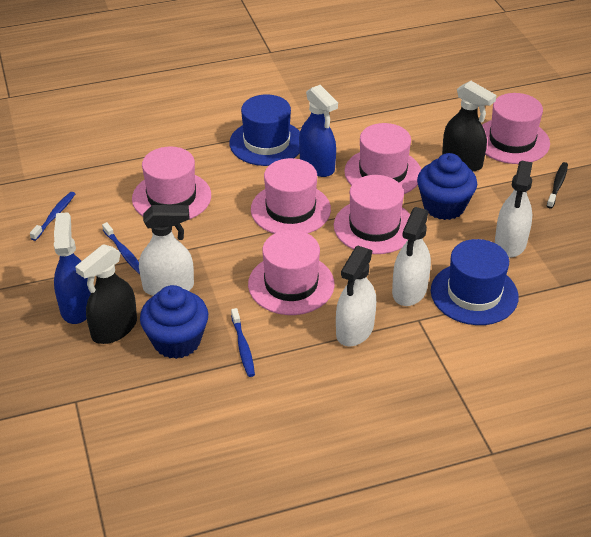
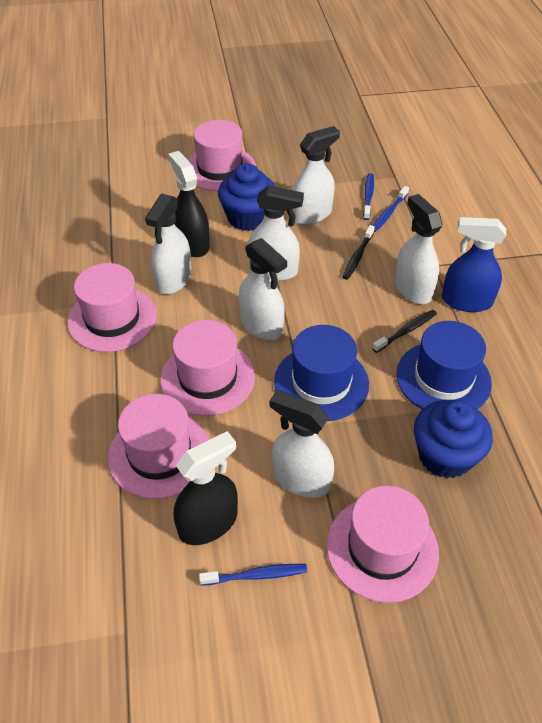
black toothbrush: 1 -> 2
blue spray bottle: 2 -> 1
pink hat: 6 -> 5
white spray bottle: 4 -> 6

